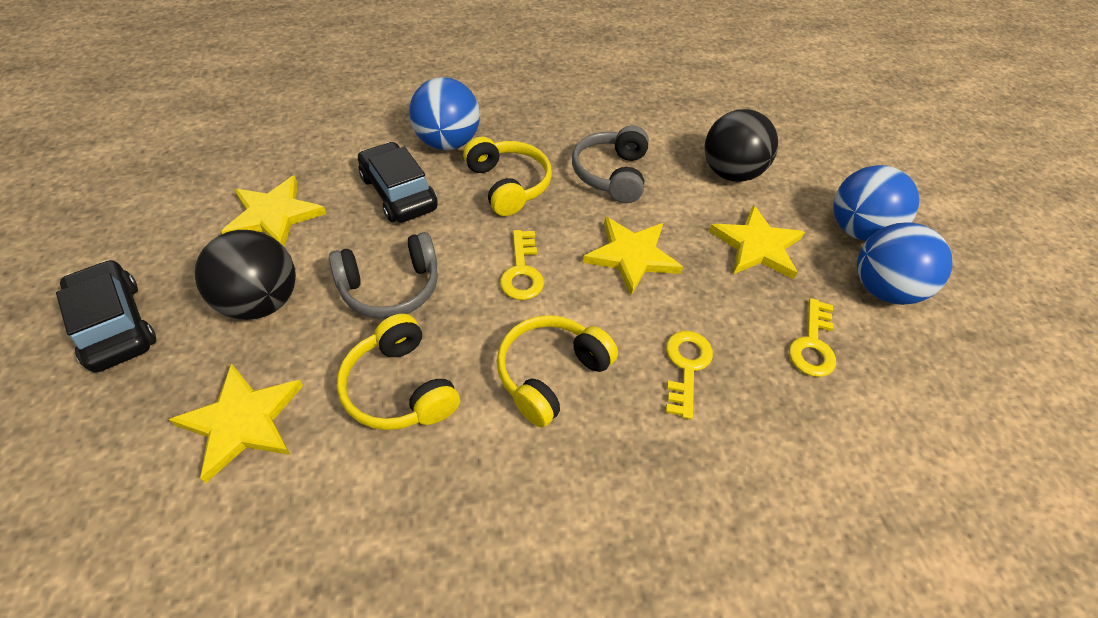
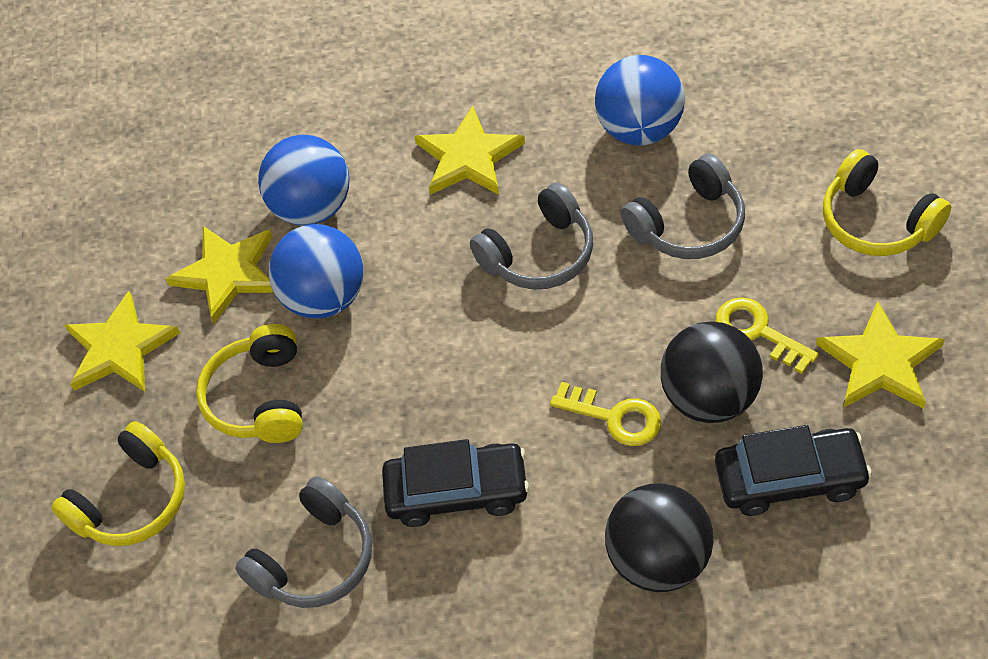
grey headphones: 2 -> 3
yellow key: 3 -> 2

